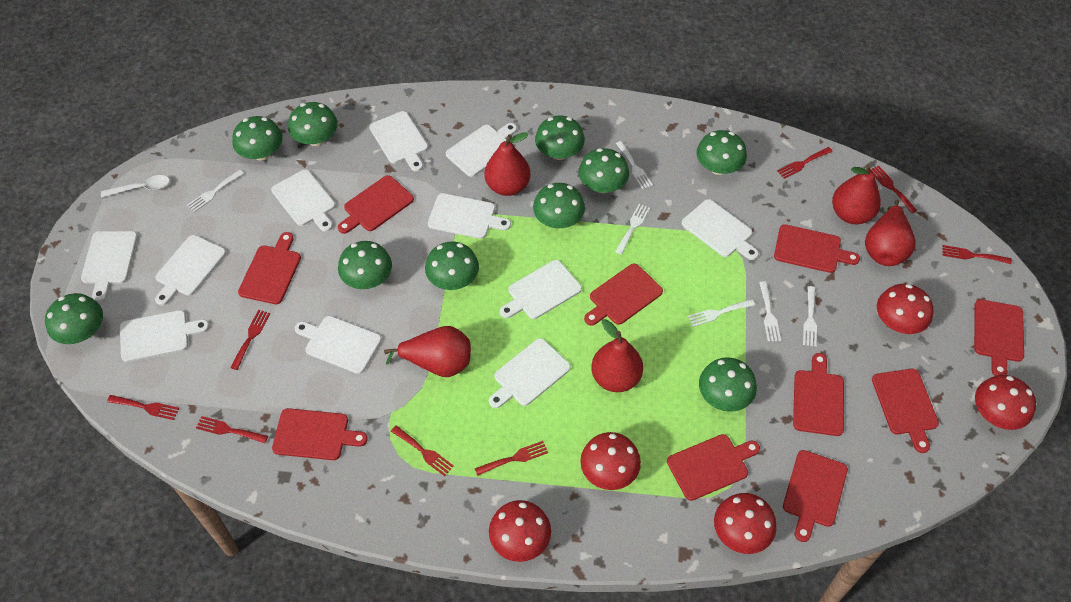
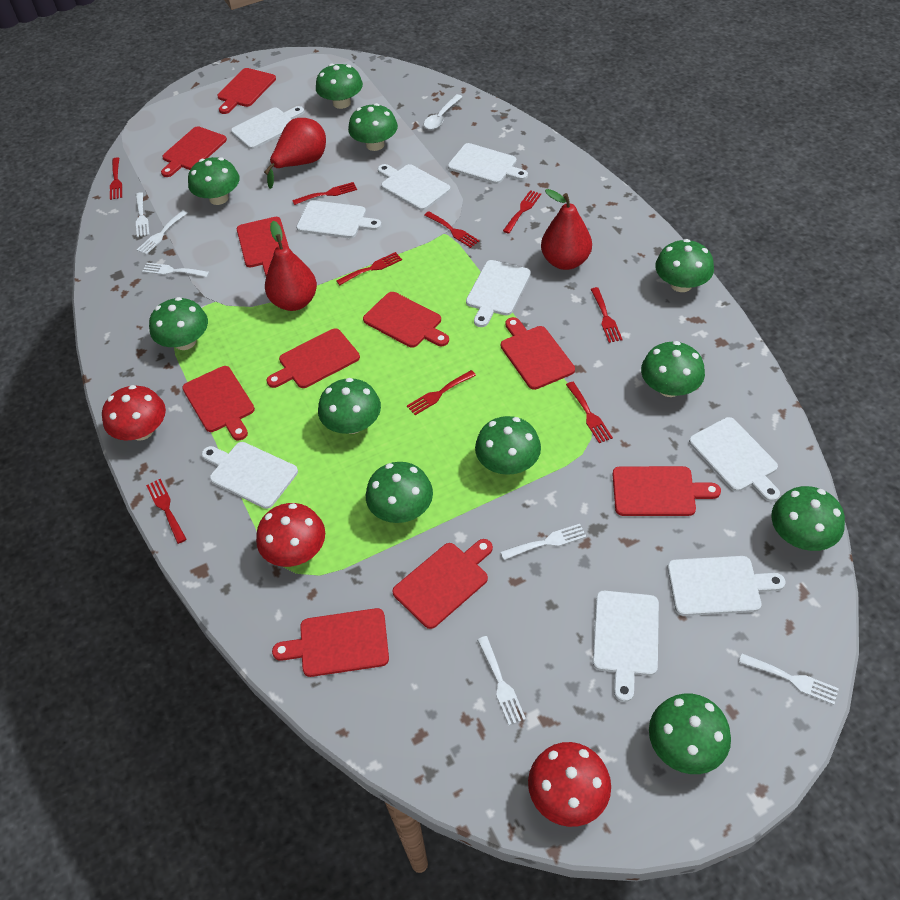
green mushroom: 10 -> 11
red fork: 8 -> 9
red mushroom: 5 -> 3
red pear: 5 -> 3
white cutting board: 11 -> 9

